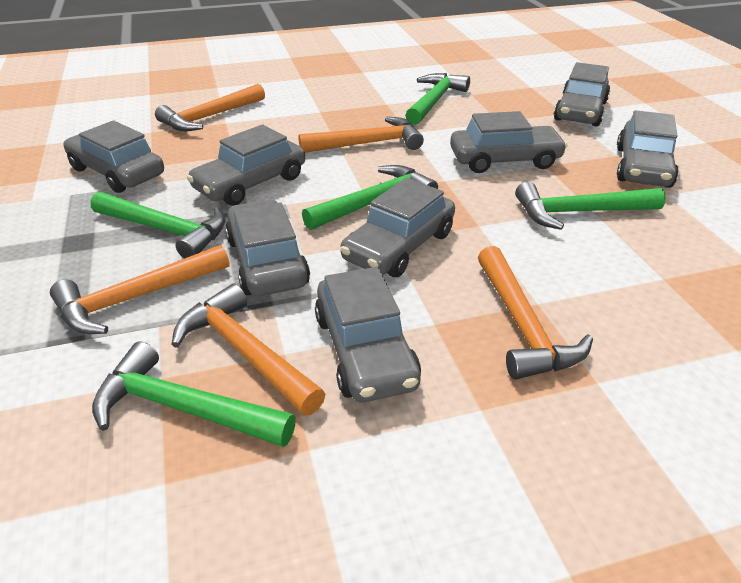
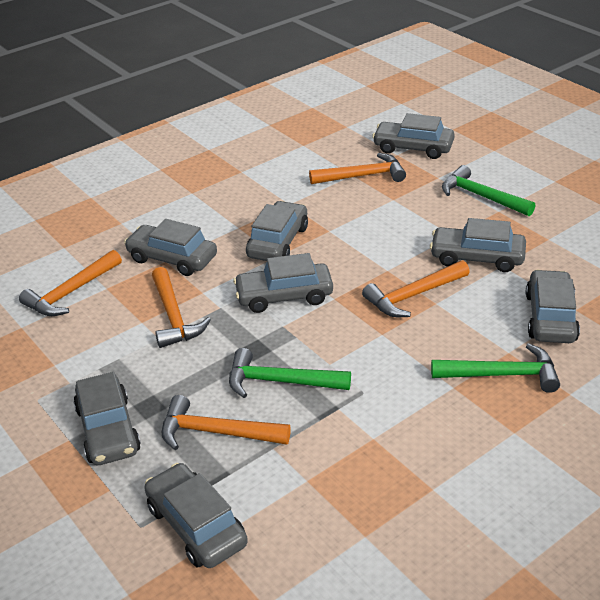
green hammer: 5 -> 3

